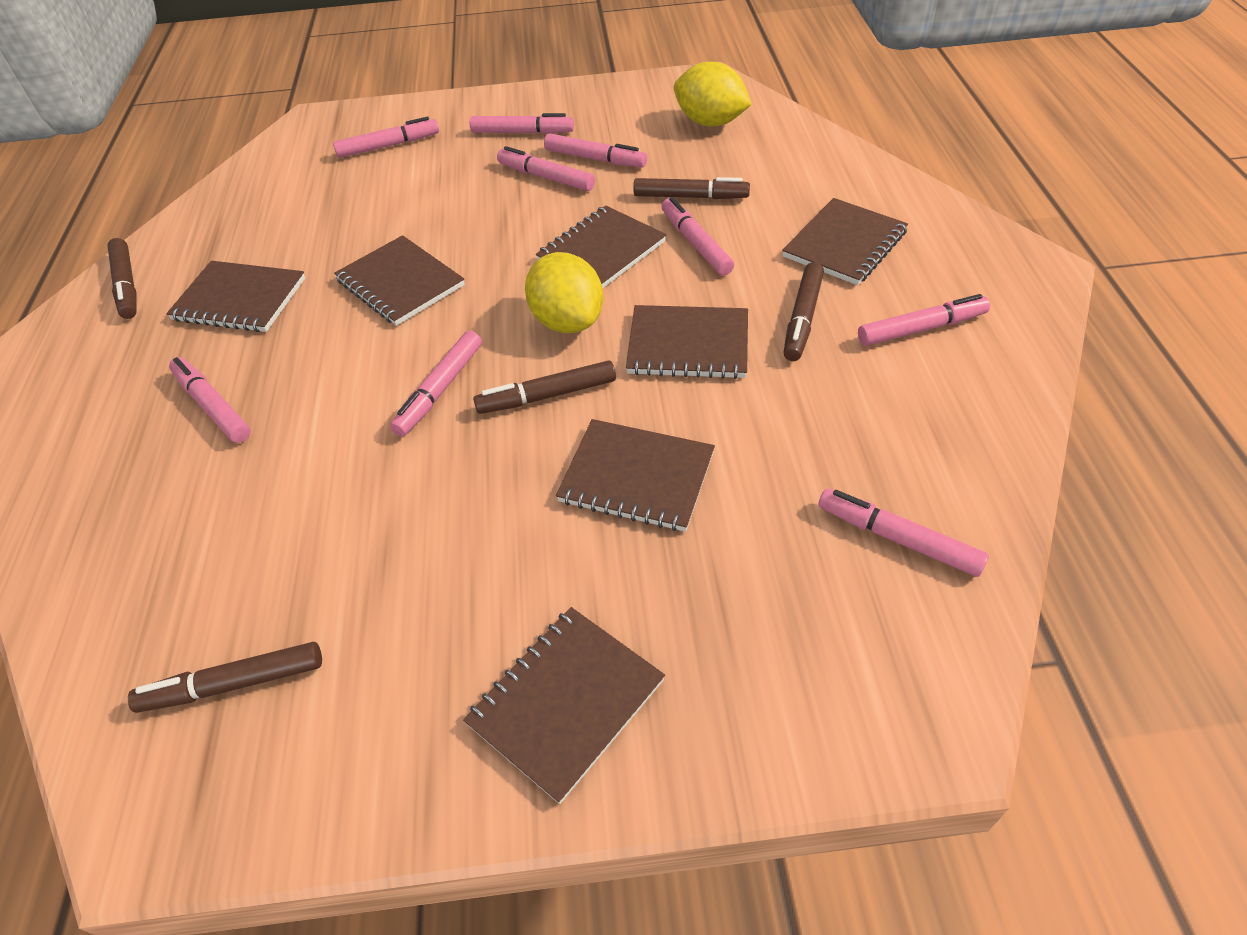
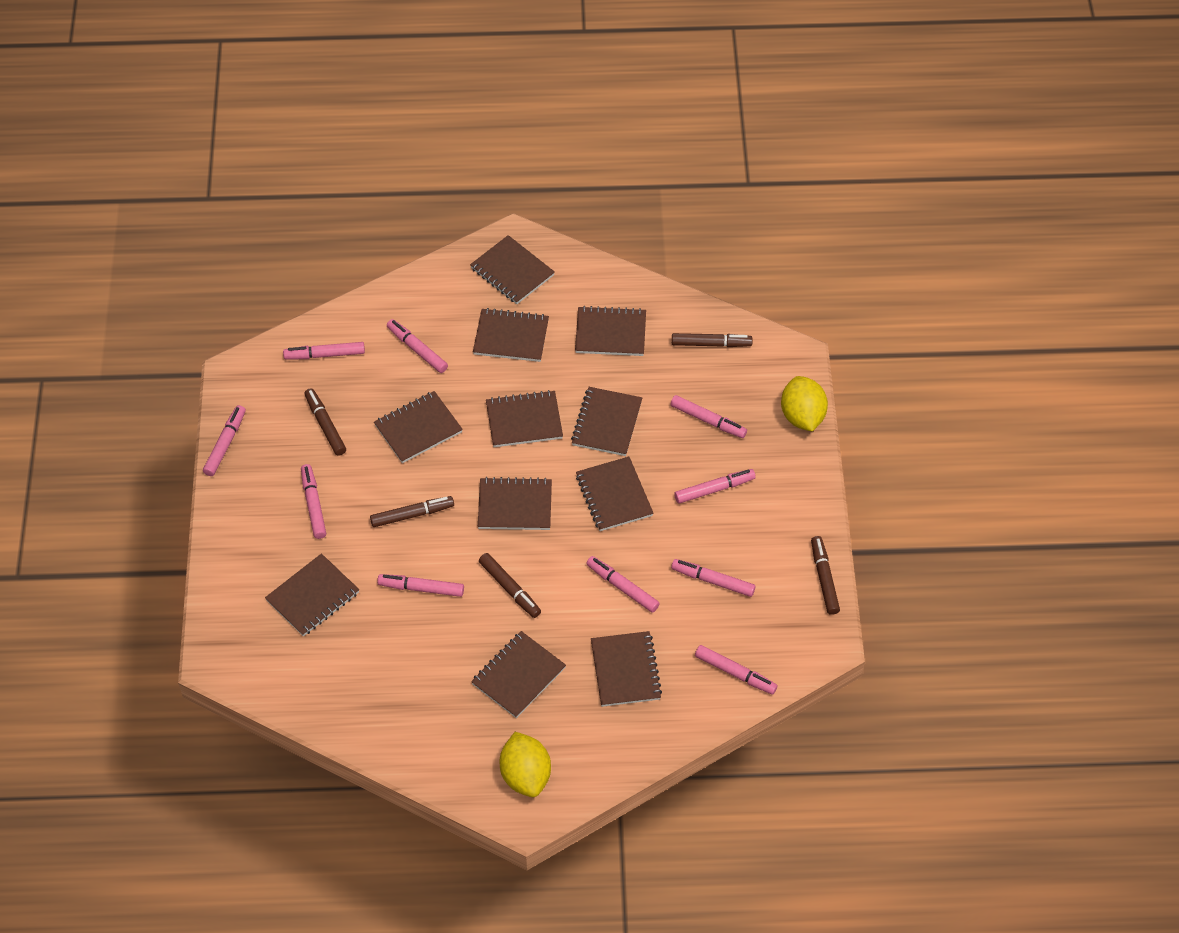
brown notebook: 7 -> 11
pink marker: 9 -> 10

